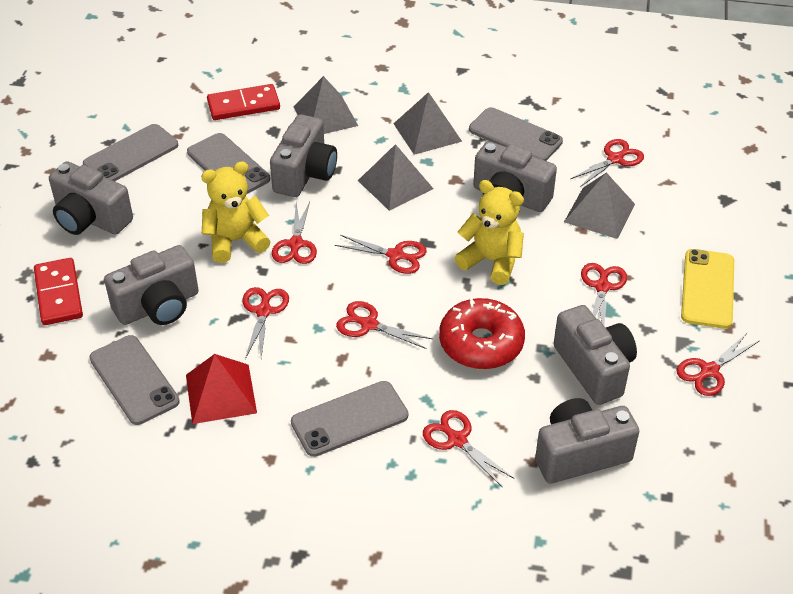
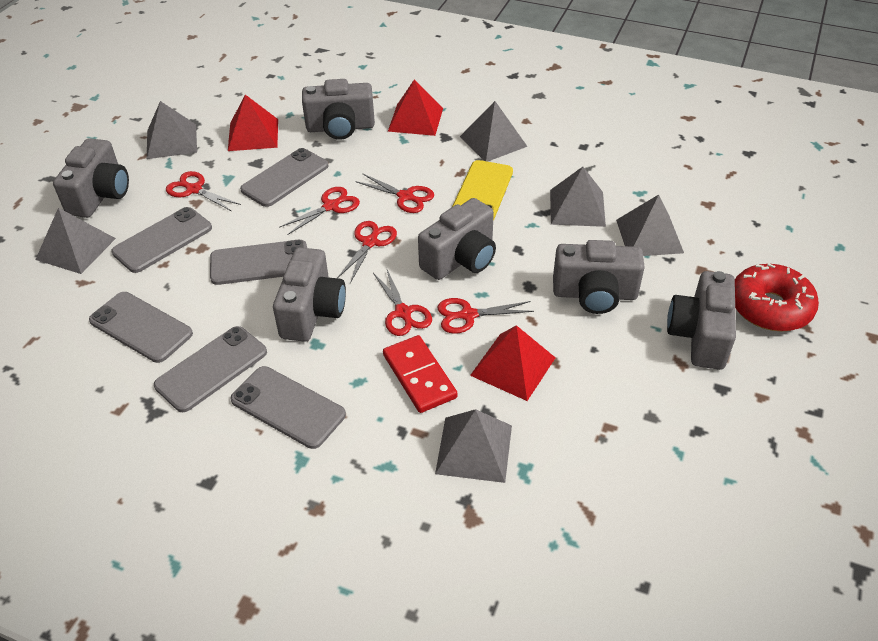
grey phone: 5 -> 6
grey pyramid: 4 -> 6
red domino: 2 -> 1
red pyramid: 1 -> 3
red scissors: 8 -> 6
yellow teddy bear: 2 -> 0

